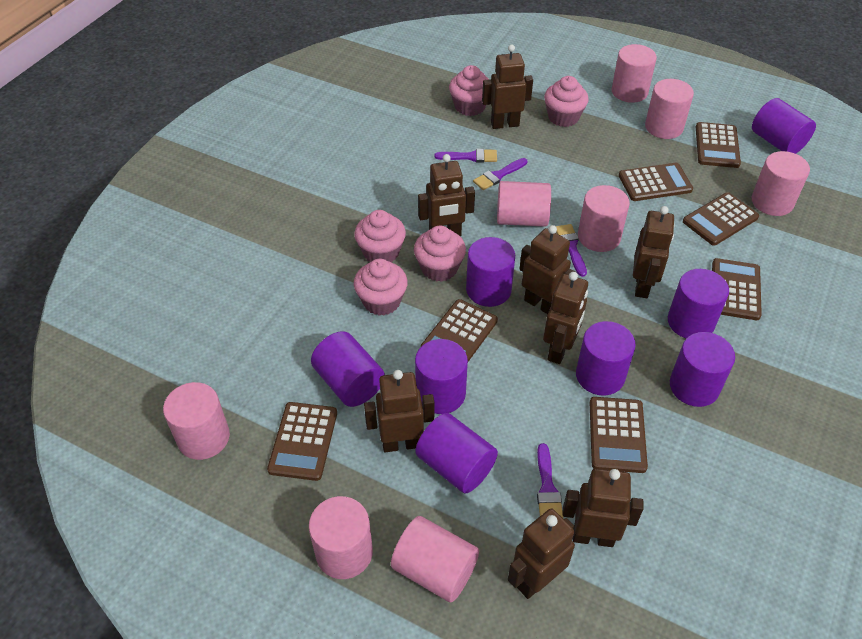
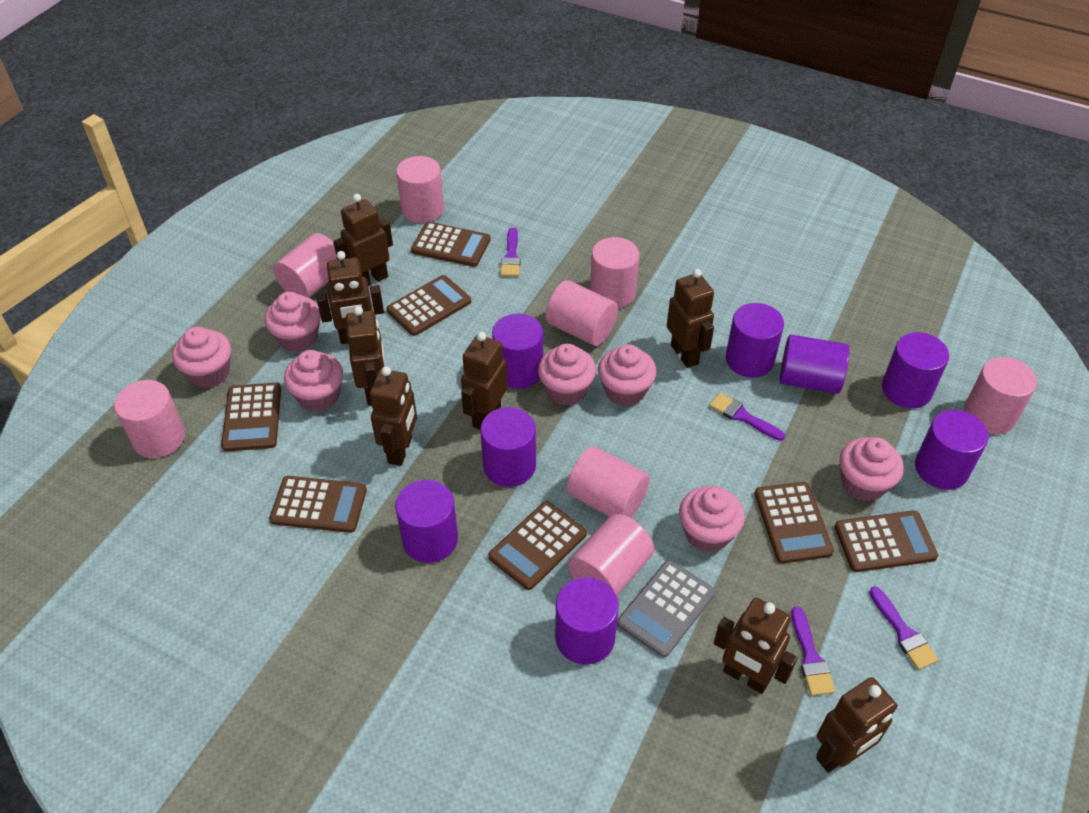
grey calculator: 0 -> 1
pink cupcake: 5 -> 7

